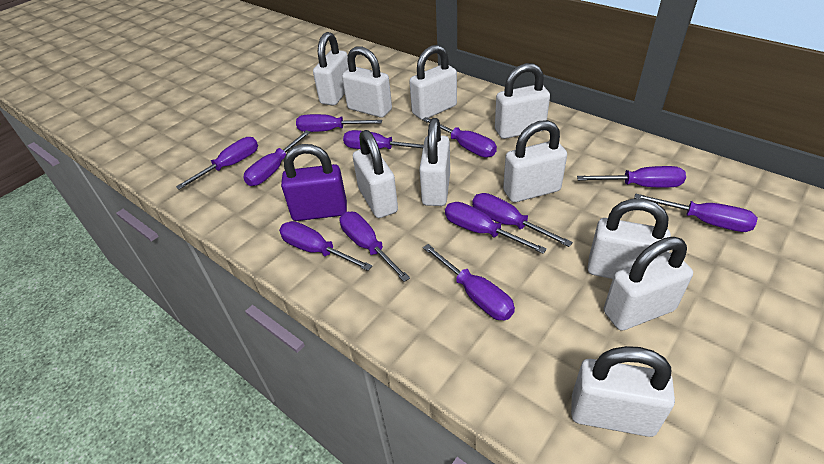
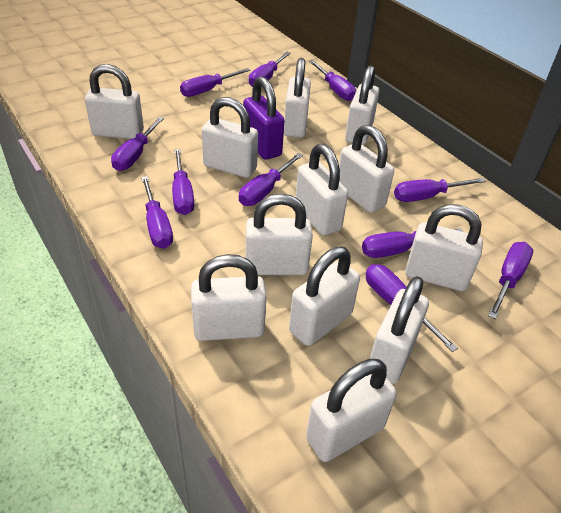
purple screwdriver: 12 -> 11
white padlock: 10 -> 12

